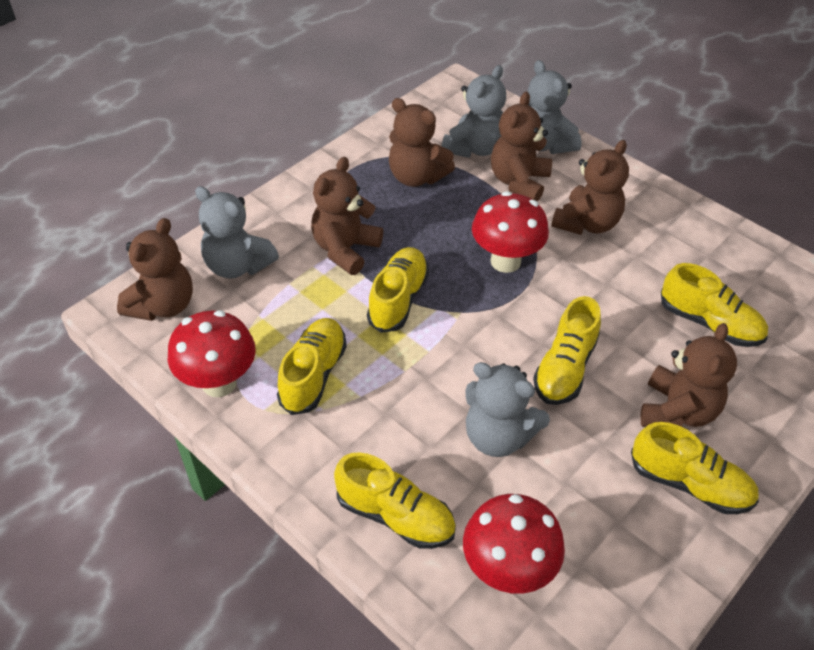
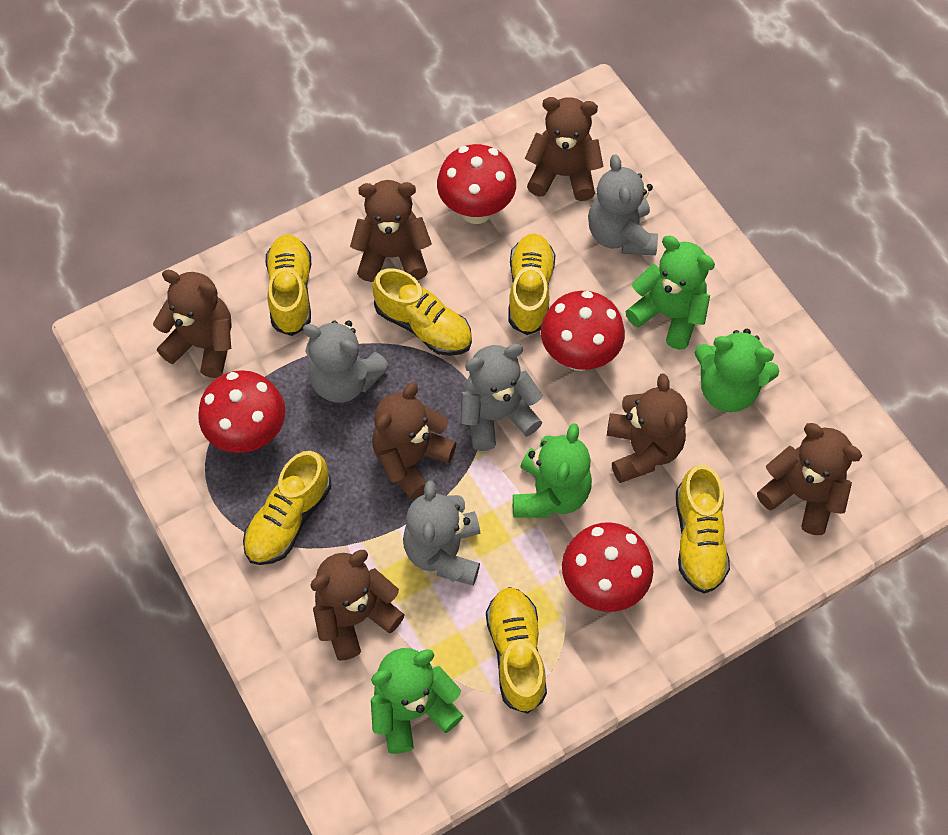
brown teddy bear: 6 -> 7
green teddy bear: 0 -> 4
red mushroom: 3 -> 4

